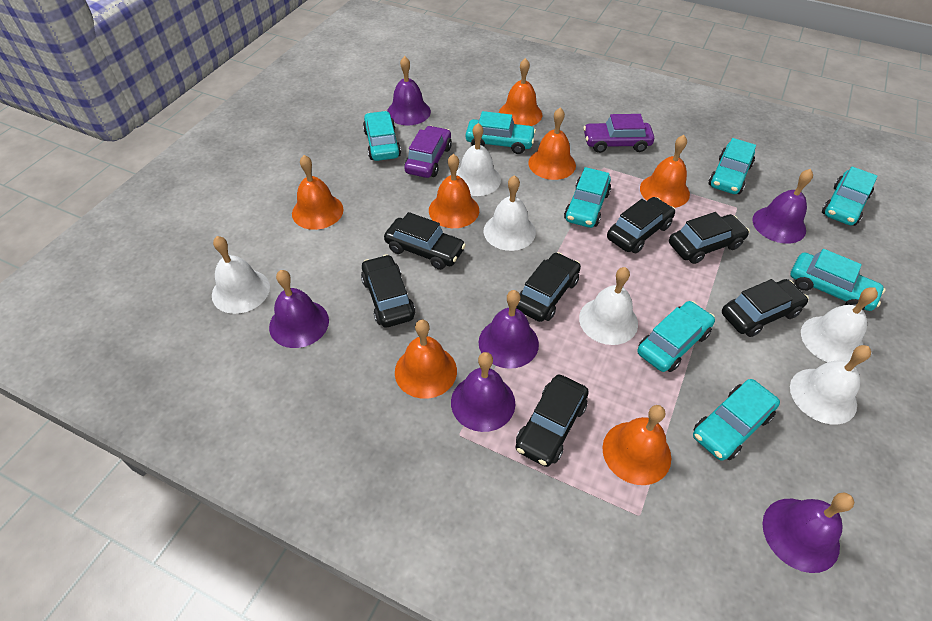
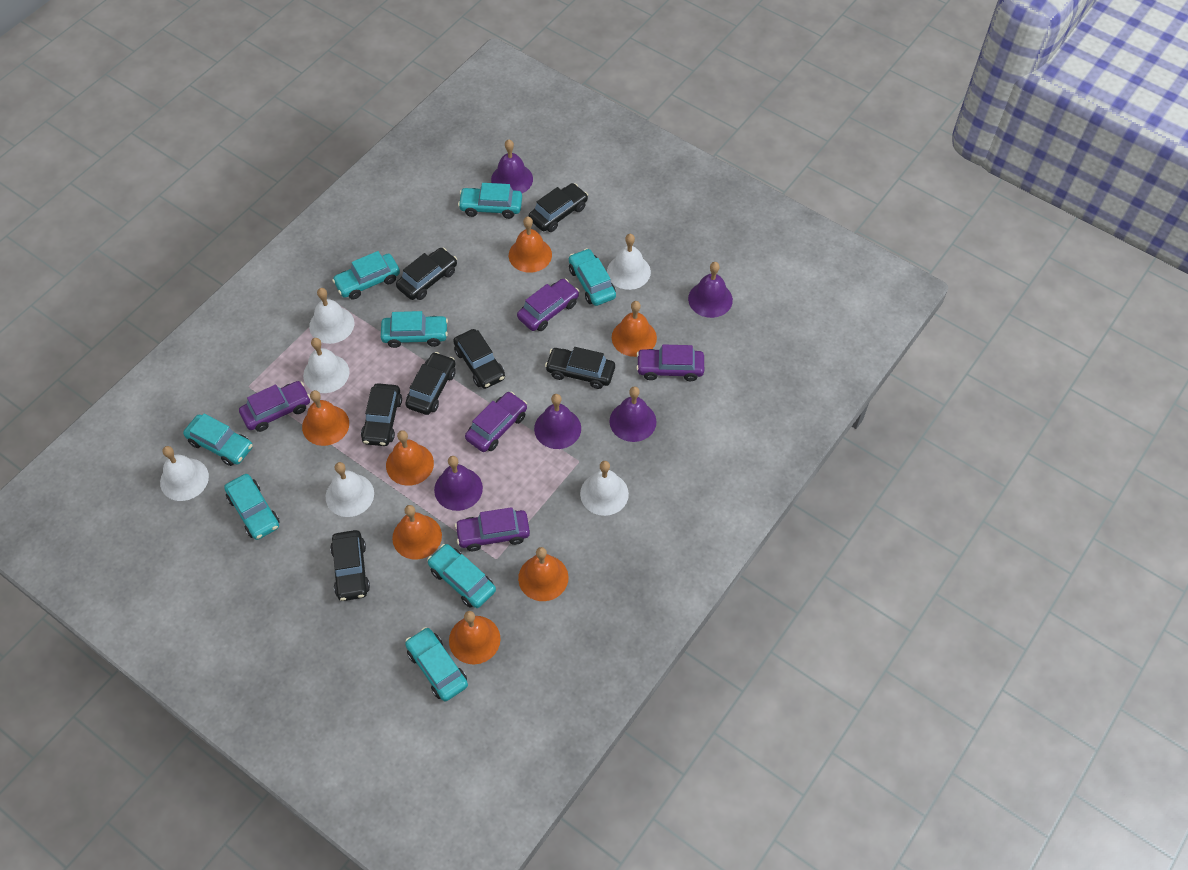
purple bell: 6 -> 5
purple car: 2 -> 5

